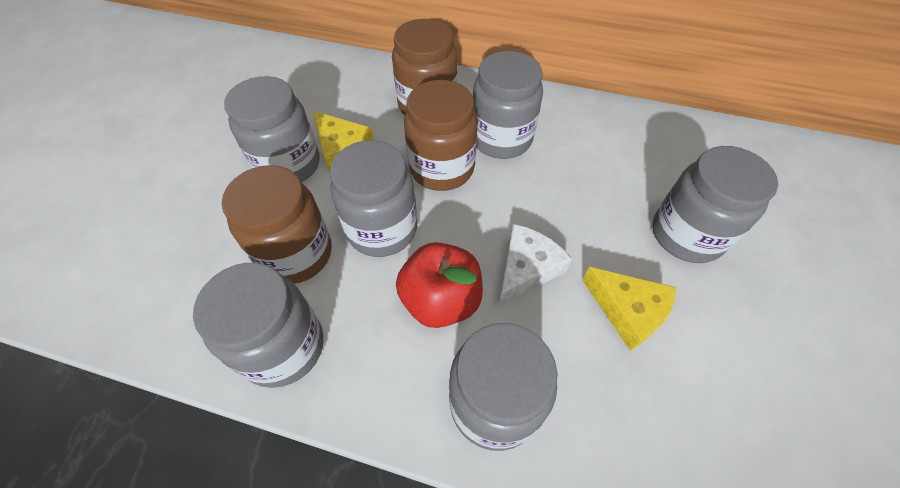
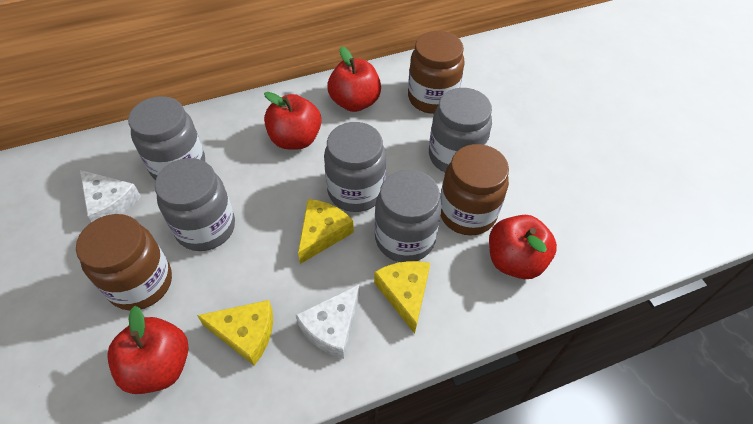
grey jar: 6 -> 5
red apple: 1 -> 4
white cheese: 1 -> 2
yellow cheese: 2 -> 3

